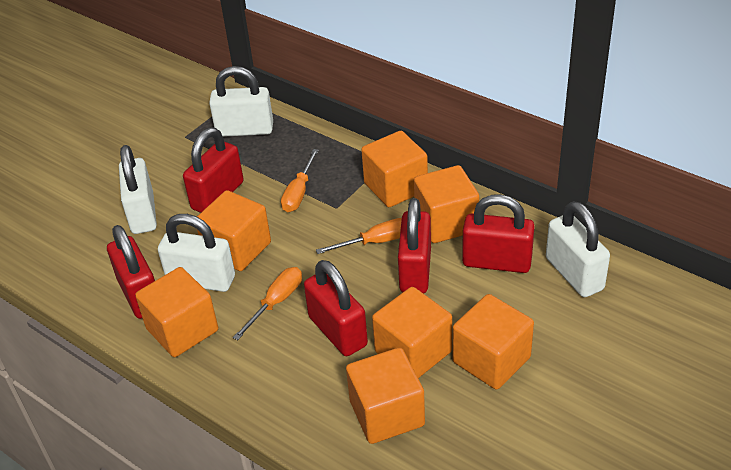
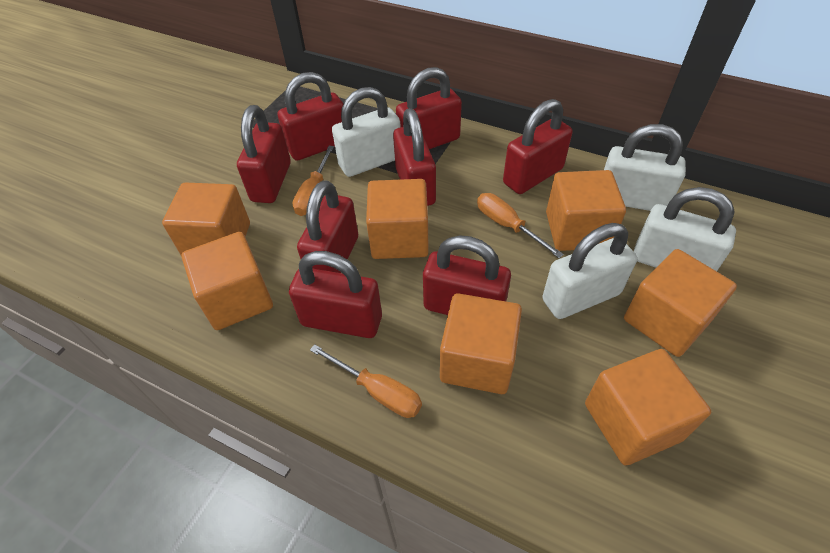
red padlock: 5 -> 8

